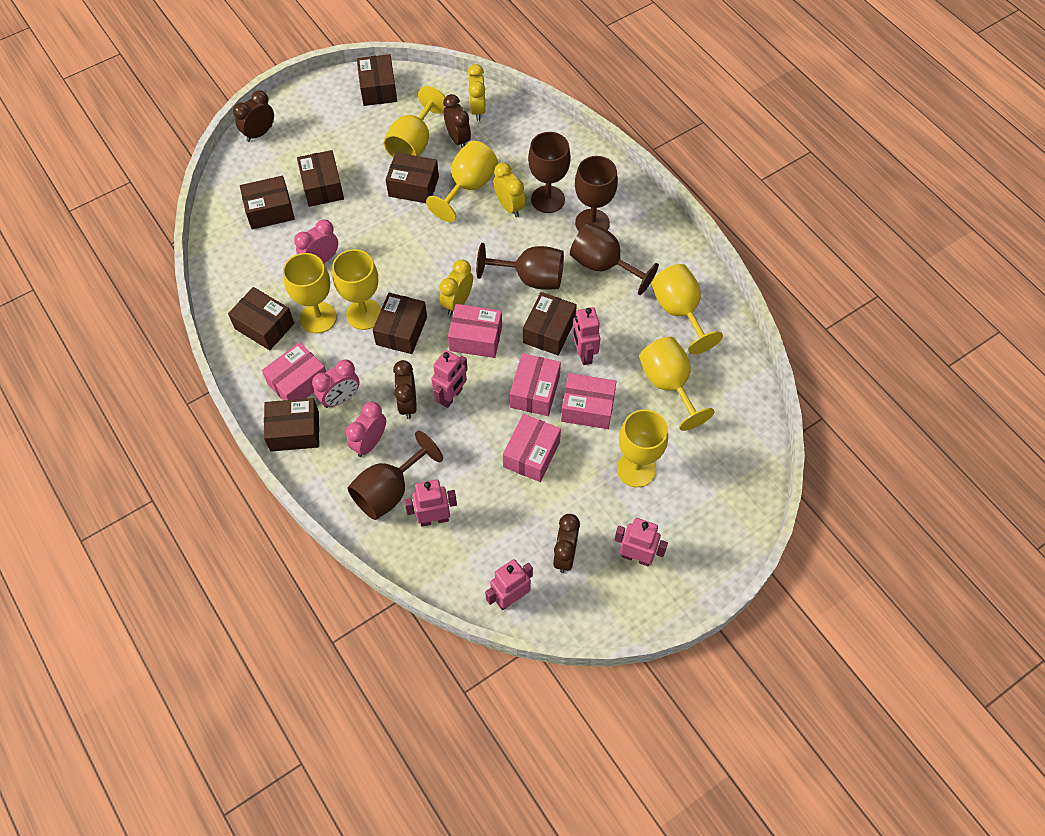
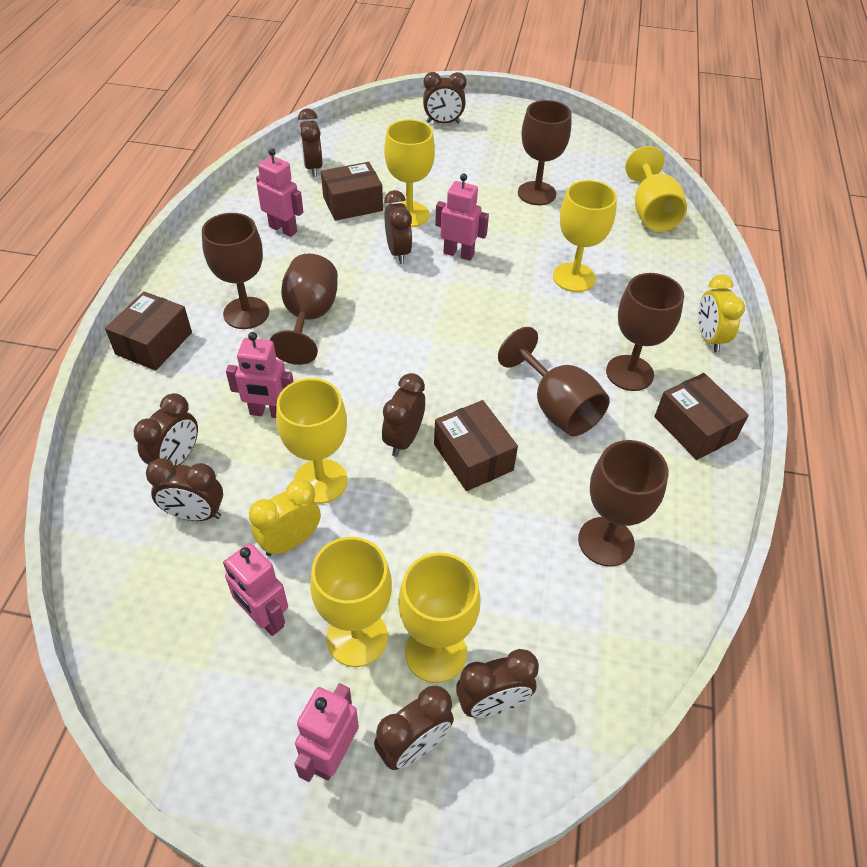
brown box: 8 -> 4
brown clock: 4 -> 8
brown goblet: 5 -> 6
pink box: 5 -> 0
pink clock: 3 -> 0
yellow clock: 3 -> 2
yellow goblet: 7 -> 6

